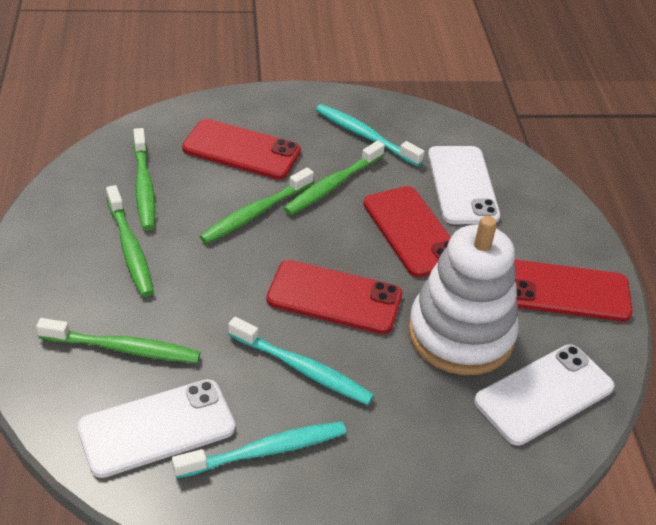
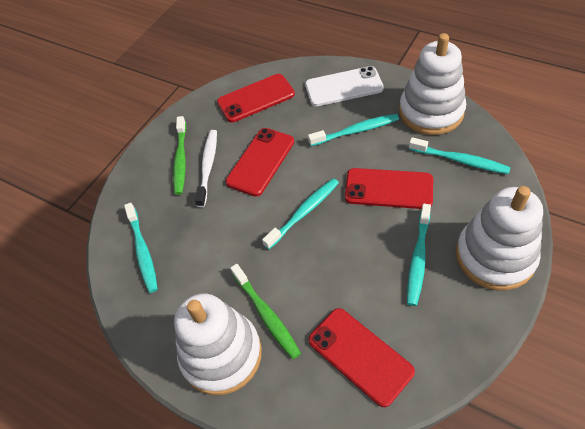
green toothbrush: 5 -> 2
turquoise toothbrush: 3 -> 5
white phone: 3 -> 1
white stacking toy: 1 -> 3
white toothbrush: 0 -> 1

